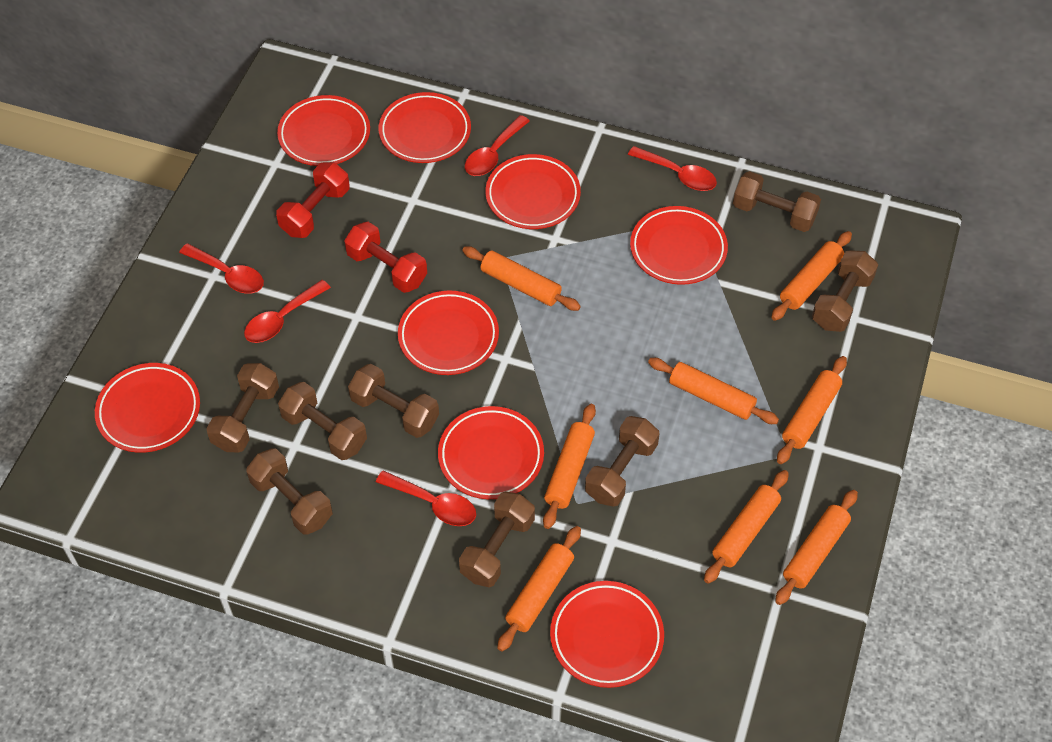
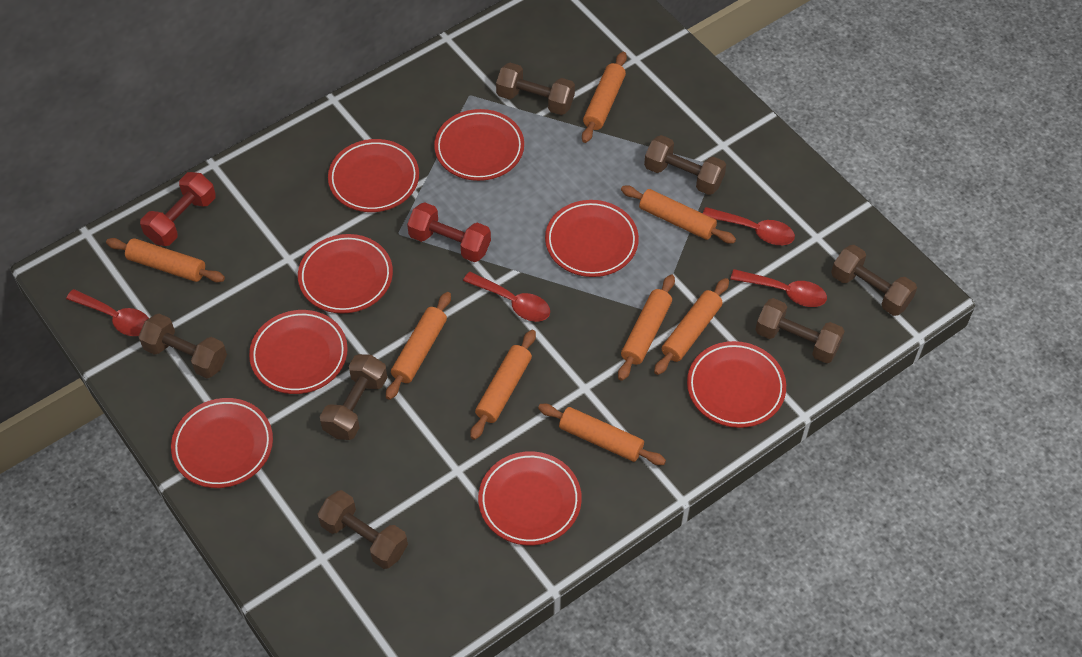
brown dumbbell: 8 -> 7
red spoon: 5 -> 4

